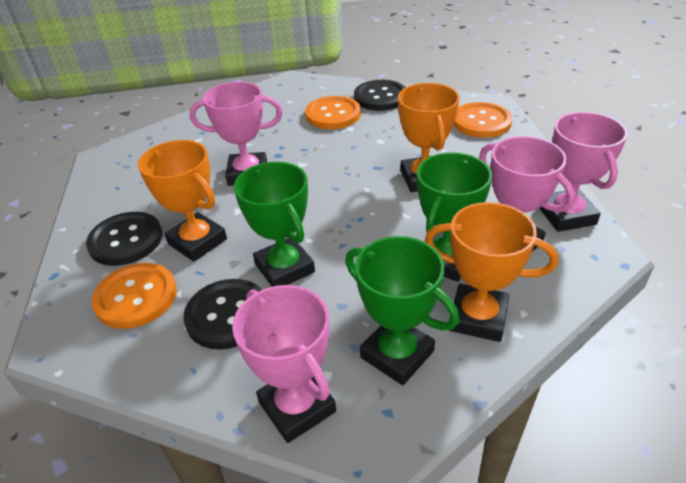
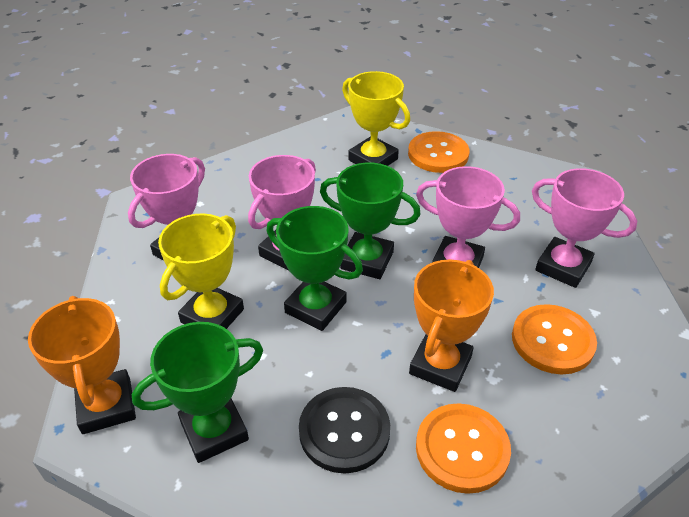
black button: 3 -> 1
orange trophy: 3 -> 2
yellow trophy: 0 -> 2

